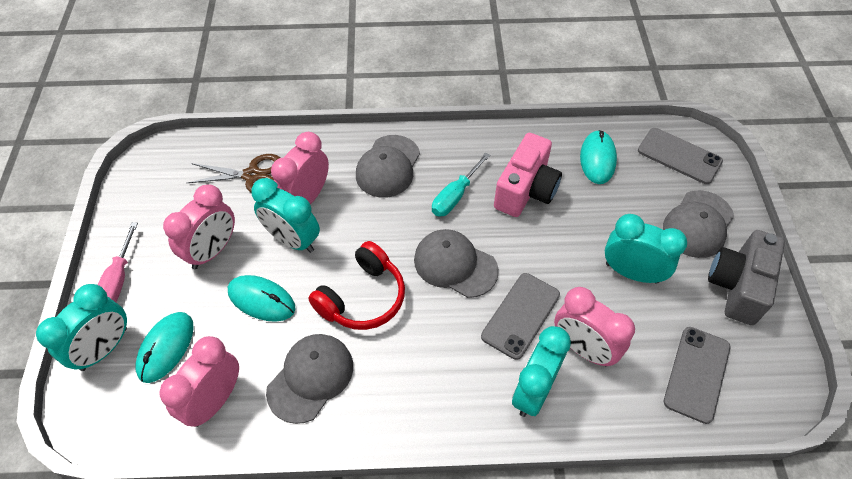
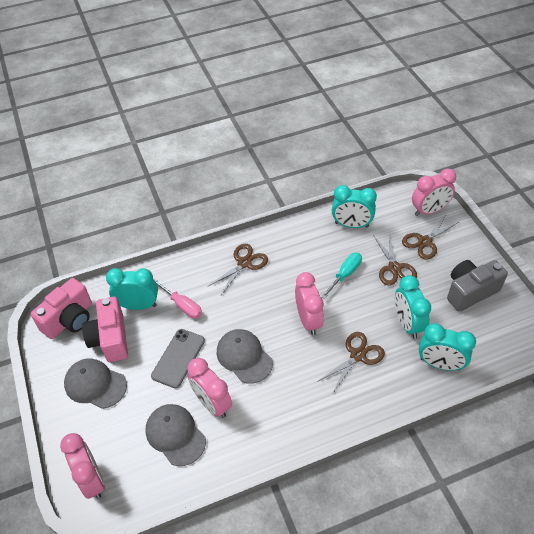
brown scissors: 1 -> 4
grey cap: 4 -> 3
grey phone: 3 -> 1
pink camera: 1 -> 2
red headphones: 1 -> 0
turquoise mouse: 3 -> 0

